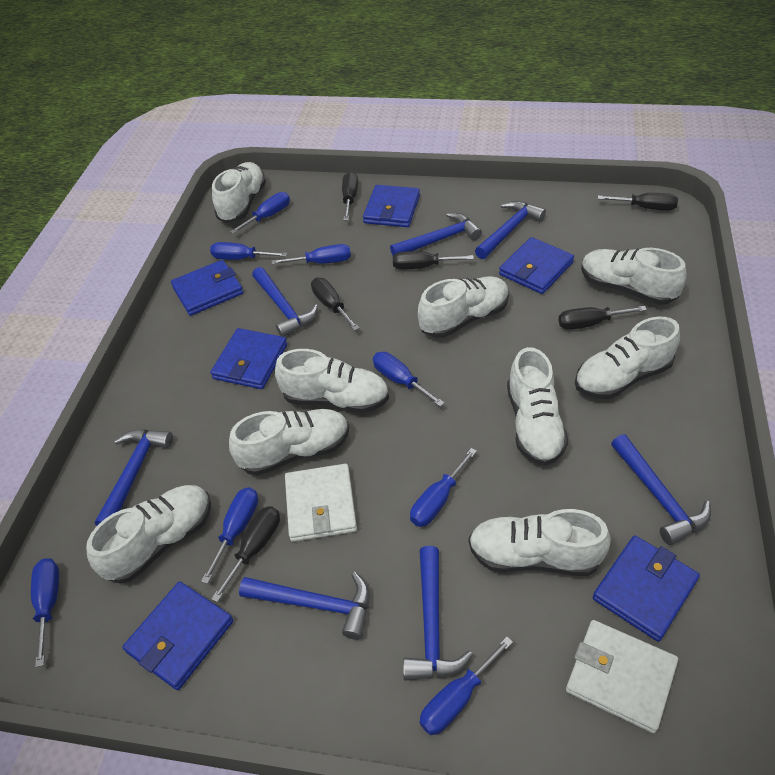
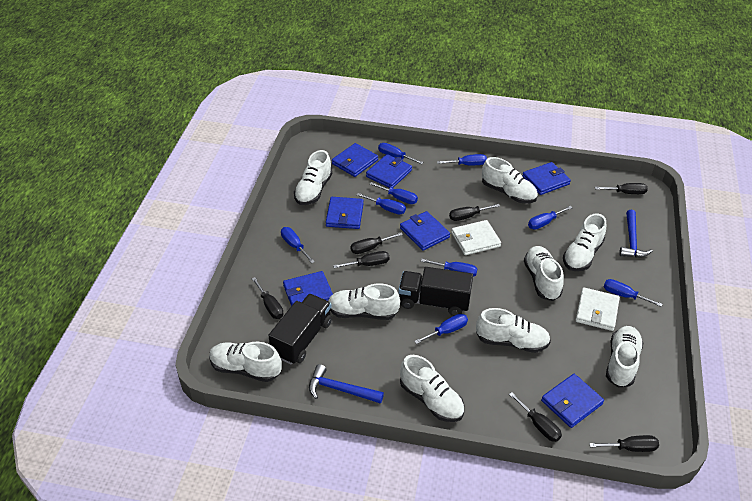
black screwdriver: 6 -> 7
black truck: 0 -> 2
blue hammer: 7 -> 2
blue screwdriver: 8 -> 9
blue wallet: 6 -> 7

